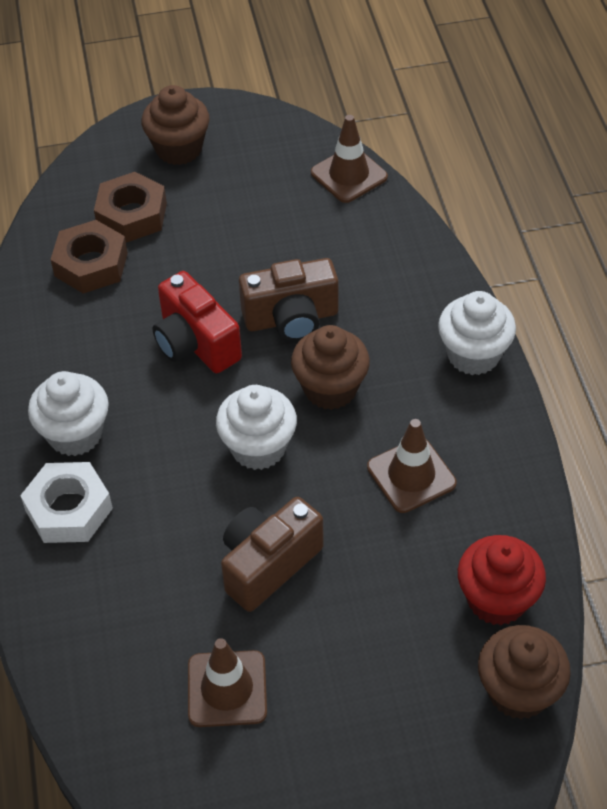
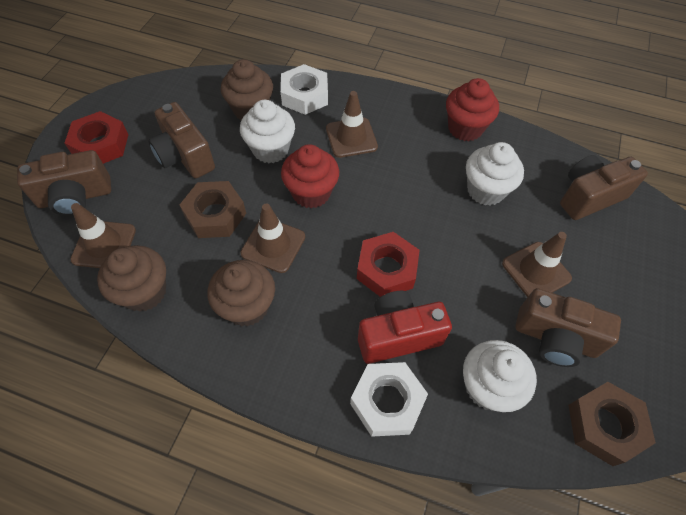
brown camera: 2 -> 4
brown traffic cone: 3 -> 4
red cupcake: 1 -> 2
red nut: 0 -> 2
white nut: 1 -> 2

